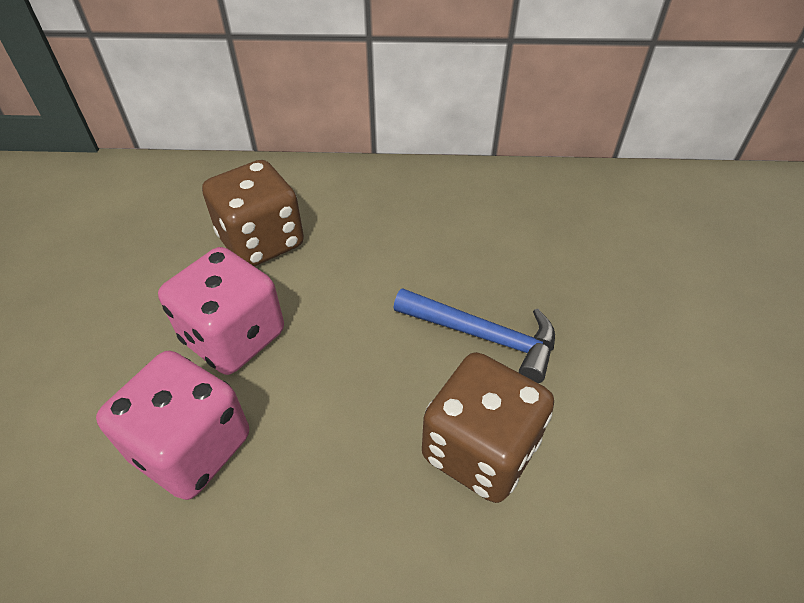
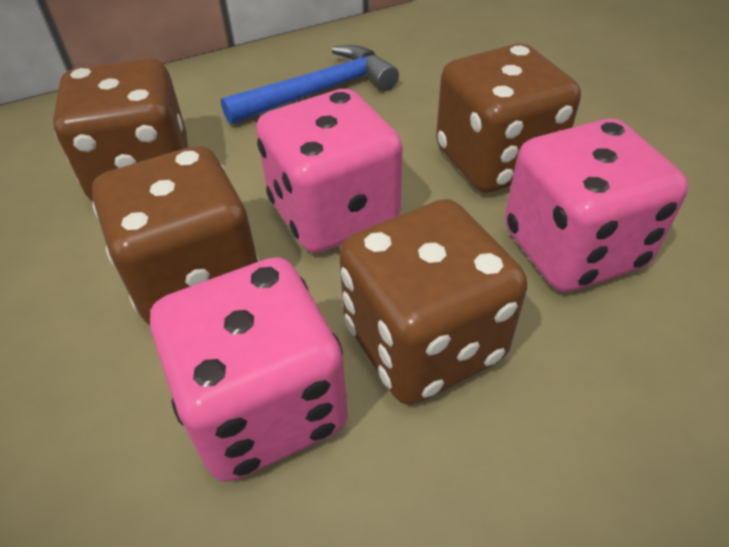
brown dice: 2 -> 4
pink dice: 2 -> 3

